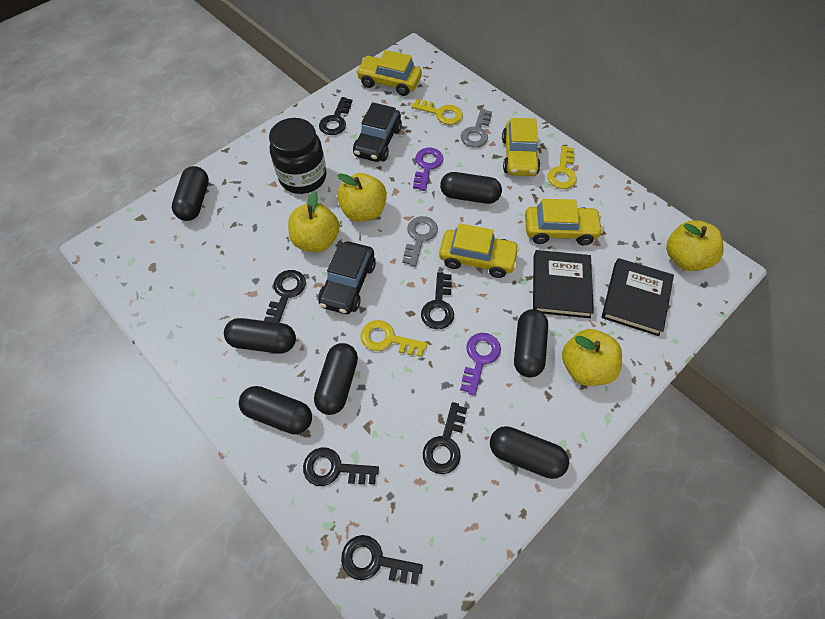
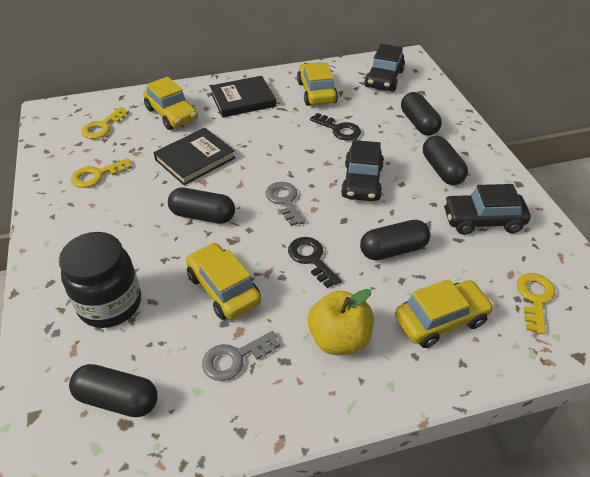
black capsule: 7 -> 5
black car: 2 -> 3
black key: 6 -> 2
purple key: 2 -> 0
yellow apple: 4 -> 1

